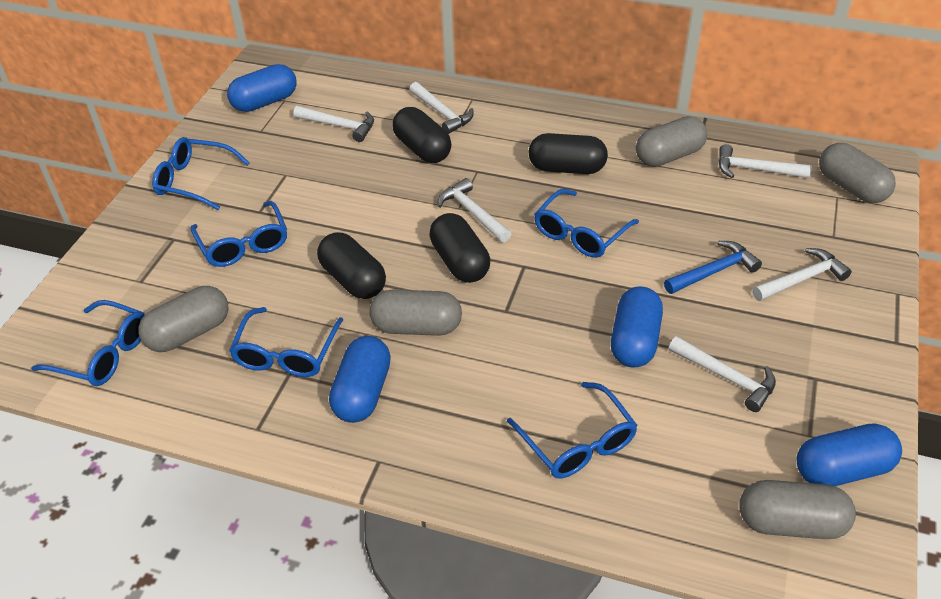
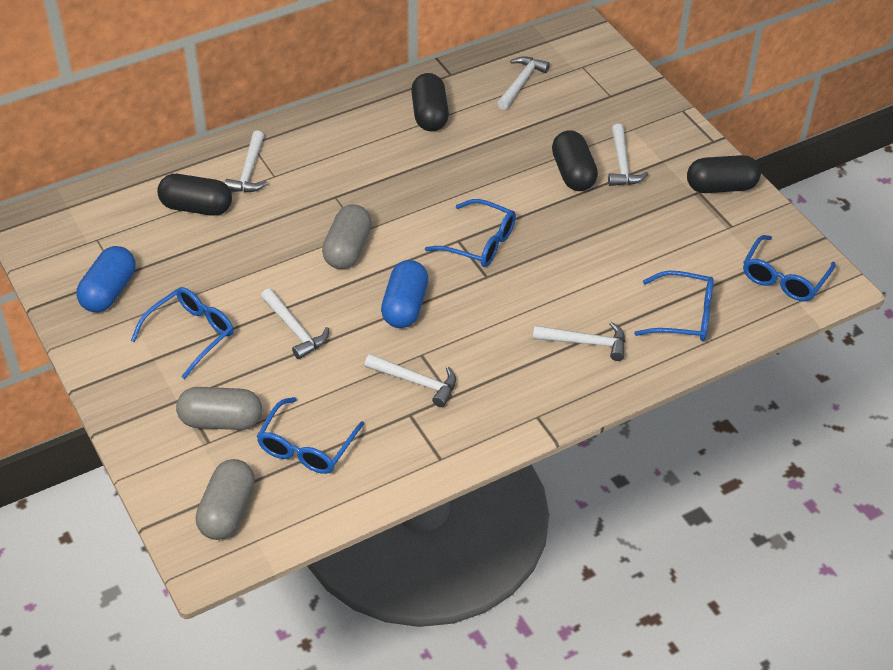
blue capsule: 4 -> 2
blue glasses: 6 -> 5
blue hammer: 1 -> 0
grey capsule: 5 -> 3

